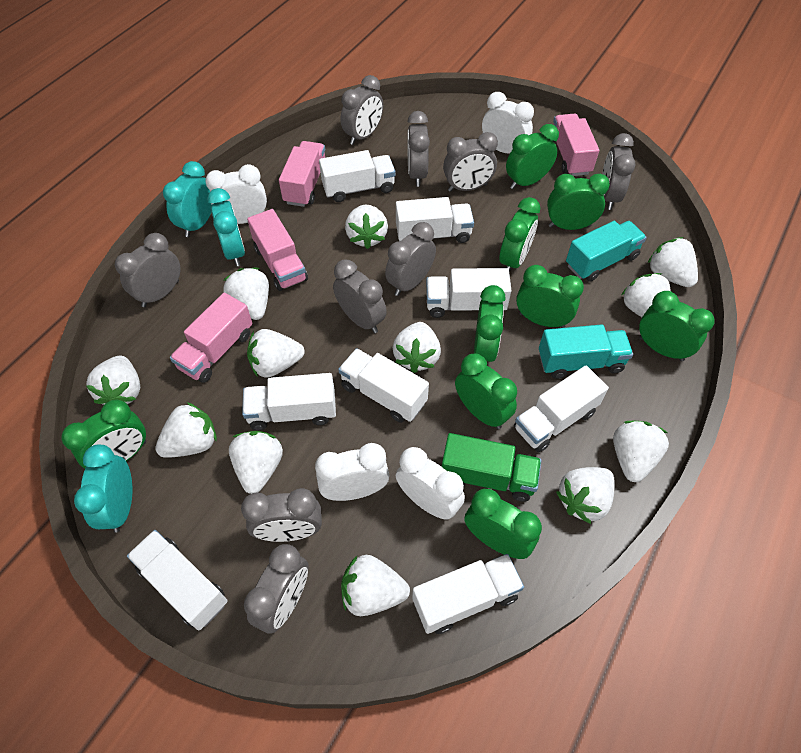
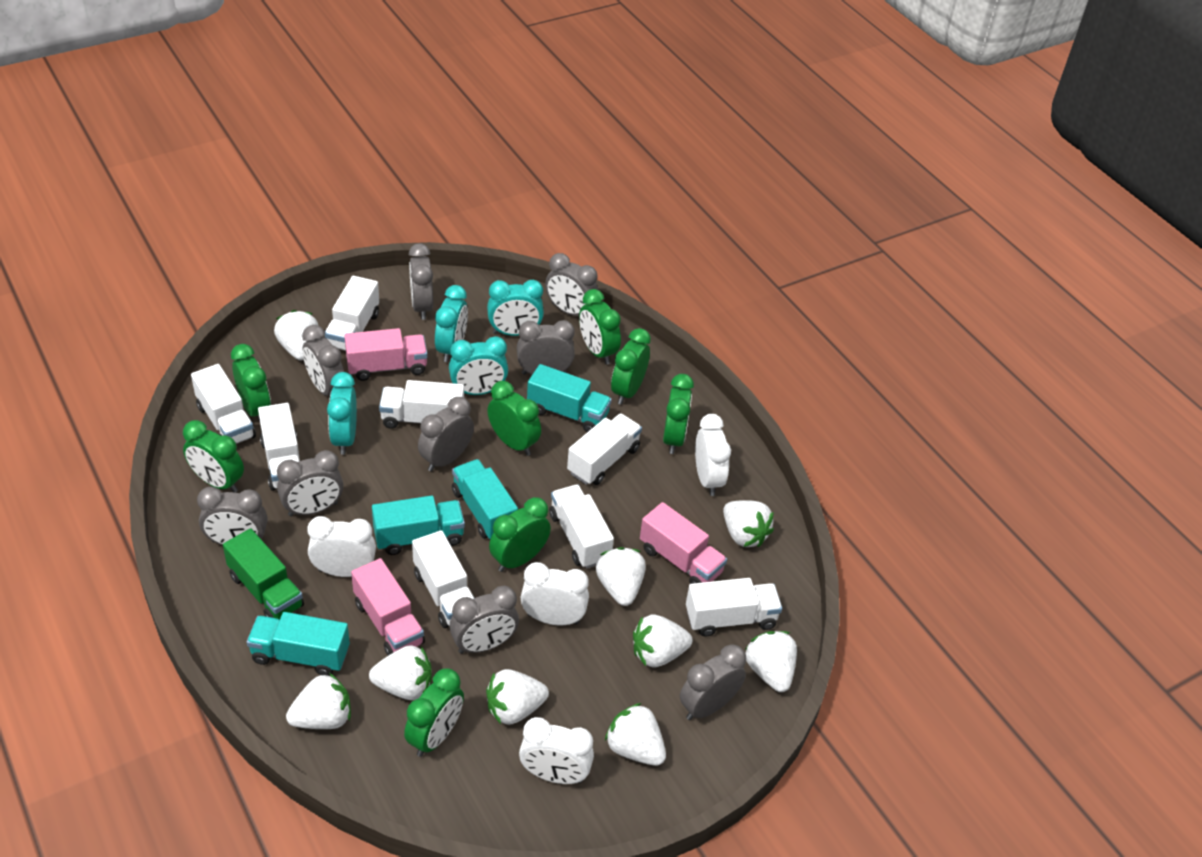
green clock: 9 -> 8
pink truck: 4 -> 3
turquoise clock: 3 -> 4
turquoise truck: 2 -> 4
white strawberry: 12 -> 9

